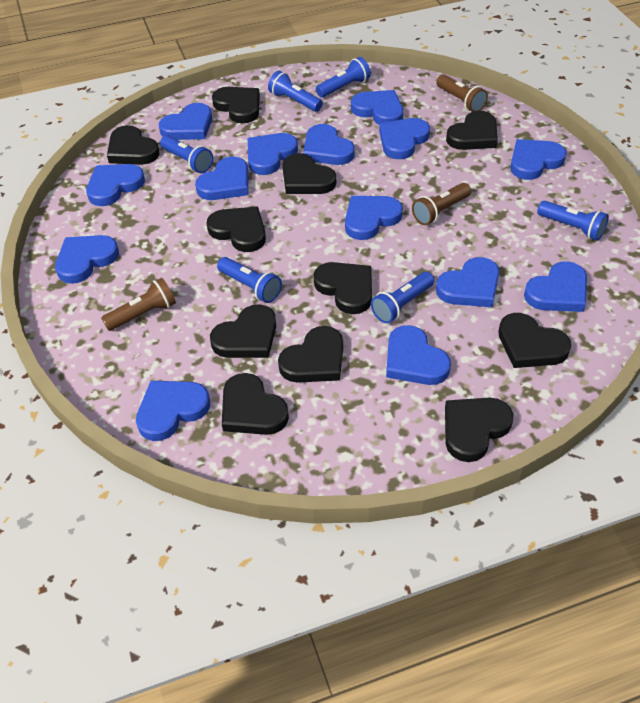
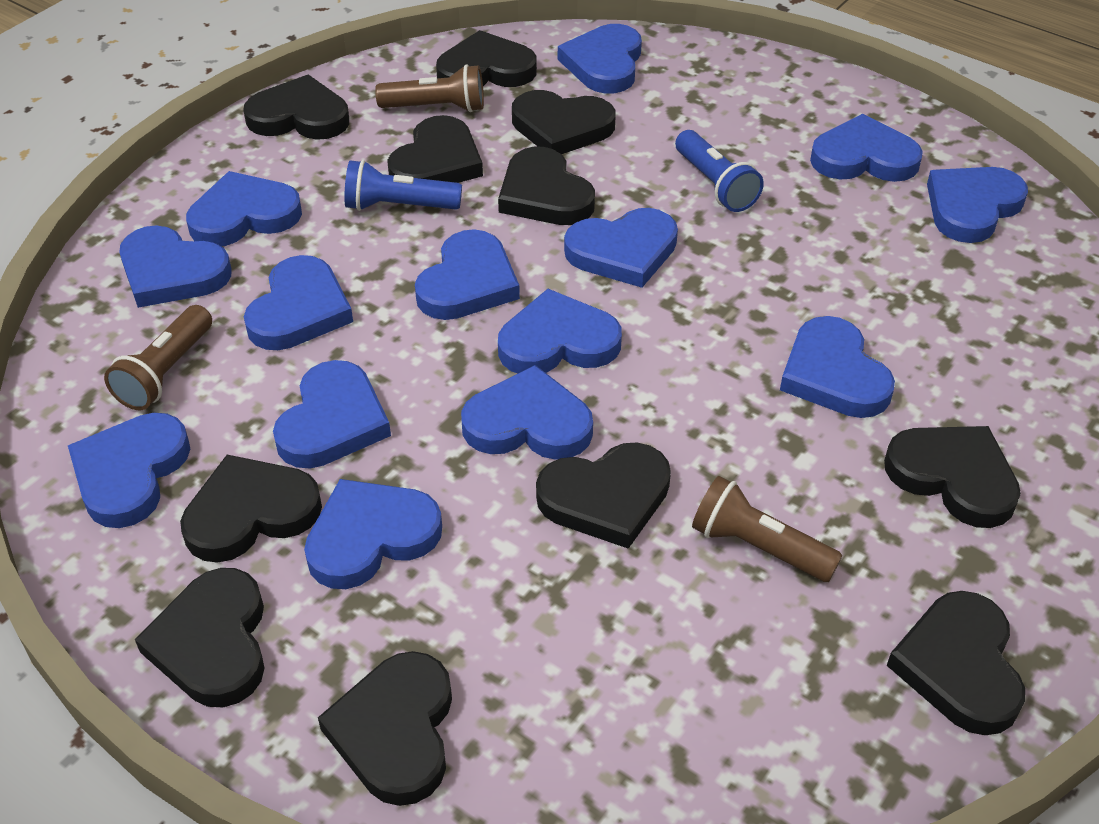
blue flashlight: 6 -> 2

